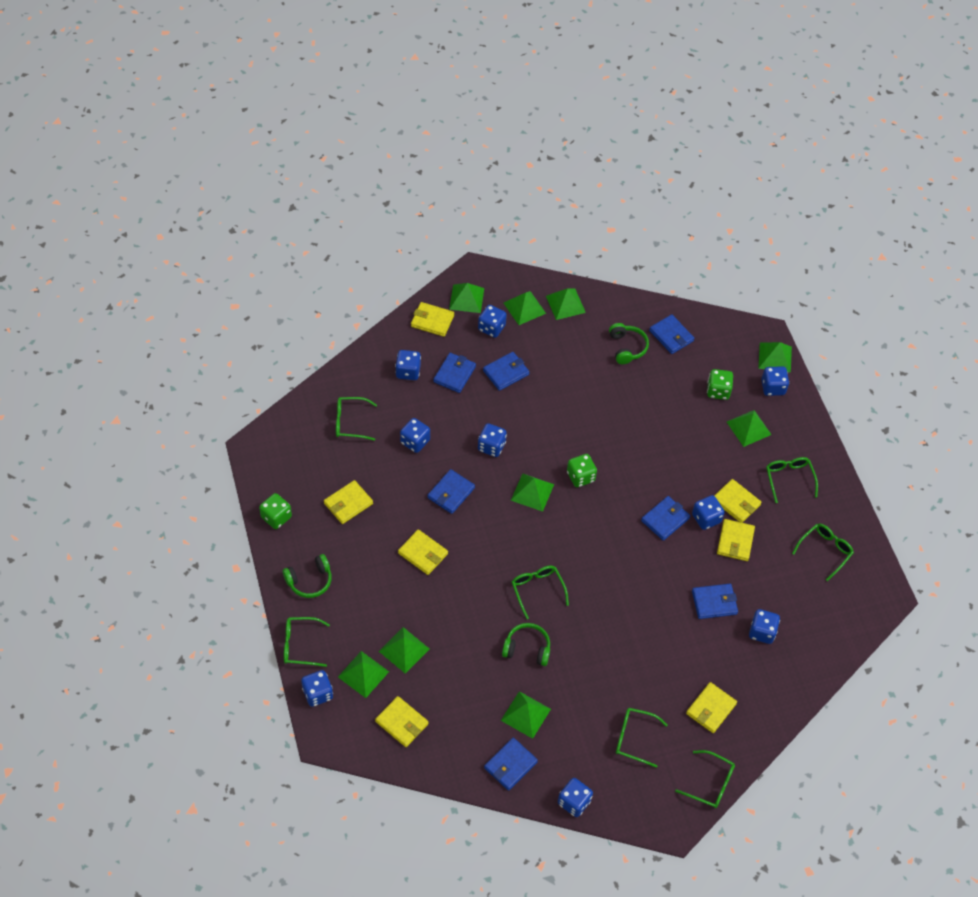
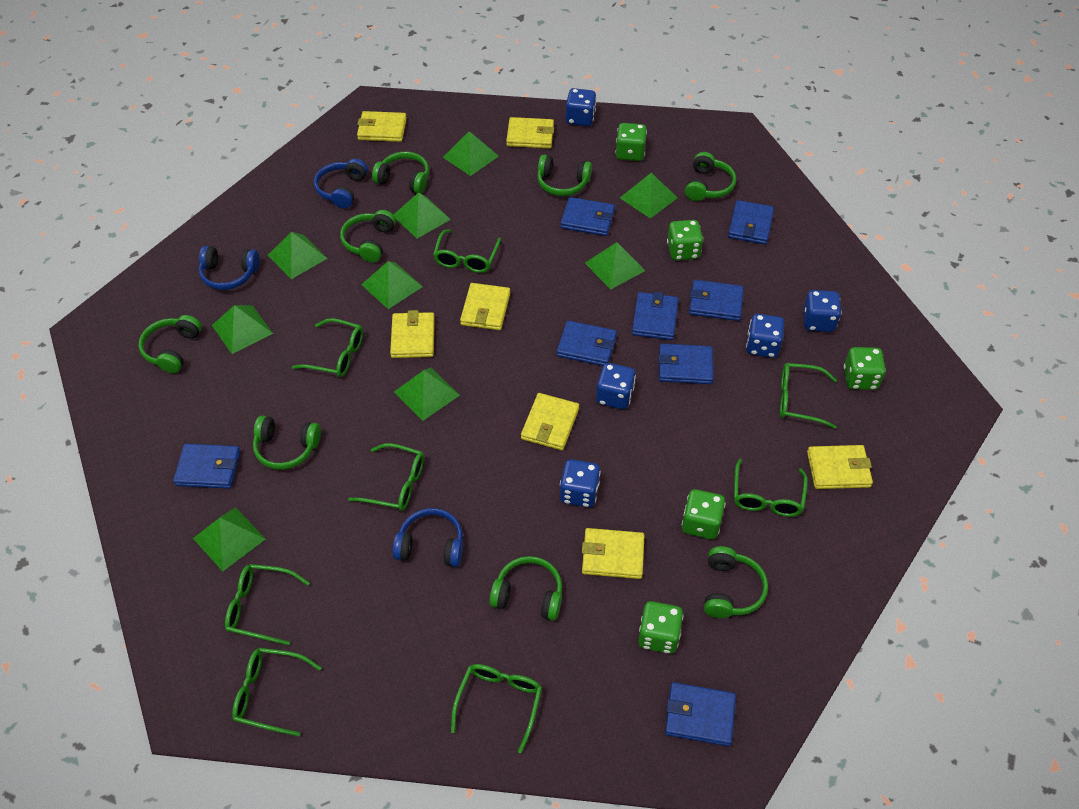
blue dice: 9 -> 5
blue headphones: 0 -> 3
blue wallet: 7 -> 8
green dice: 3 -> 5
green glasses: 7 -> 8
green headphones: 3 -> 8

